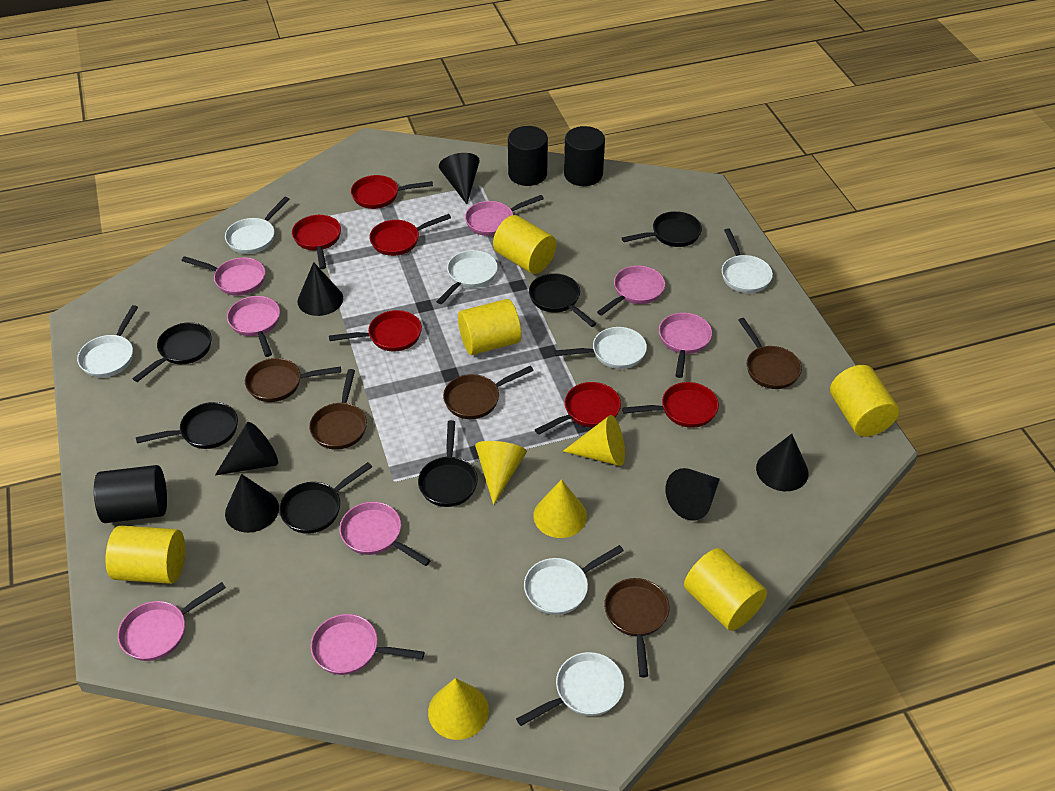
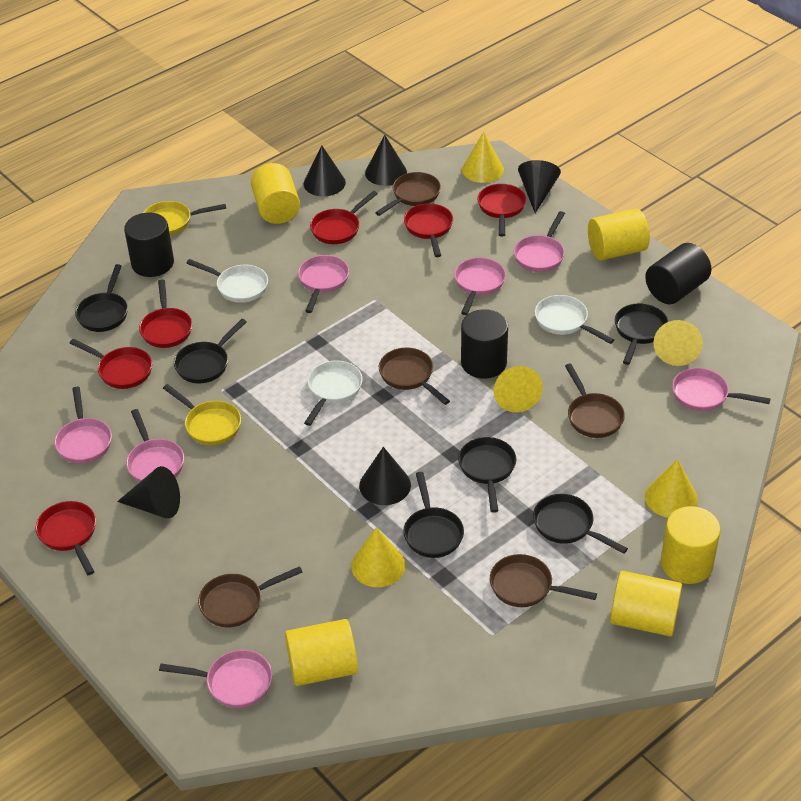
black cone: 6 -> 5
pink pan: 8 -> 7
white pan: 7 -> 3
yellow cone: 4 -> 5
yellow pan: 0 -> 2

